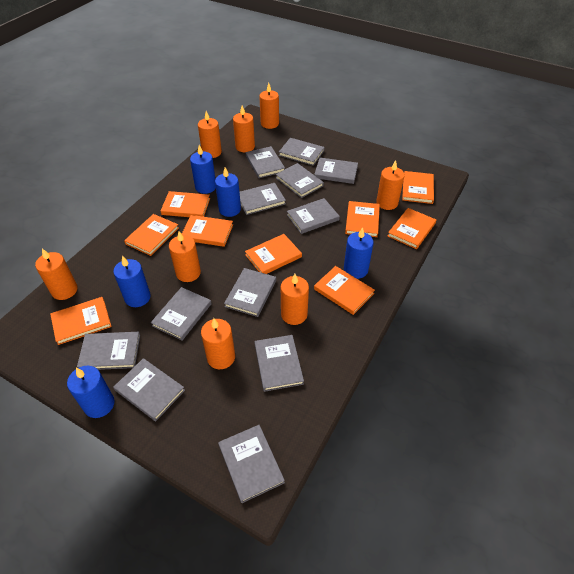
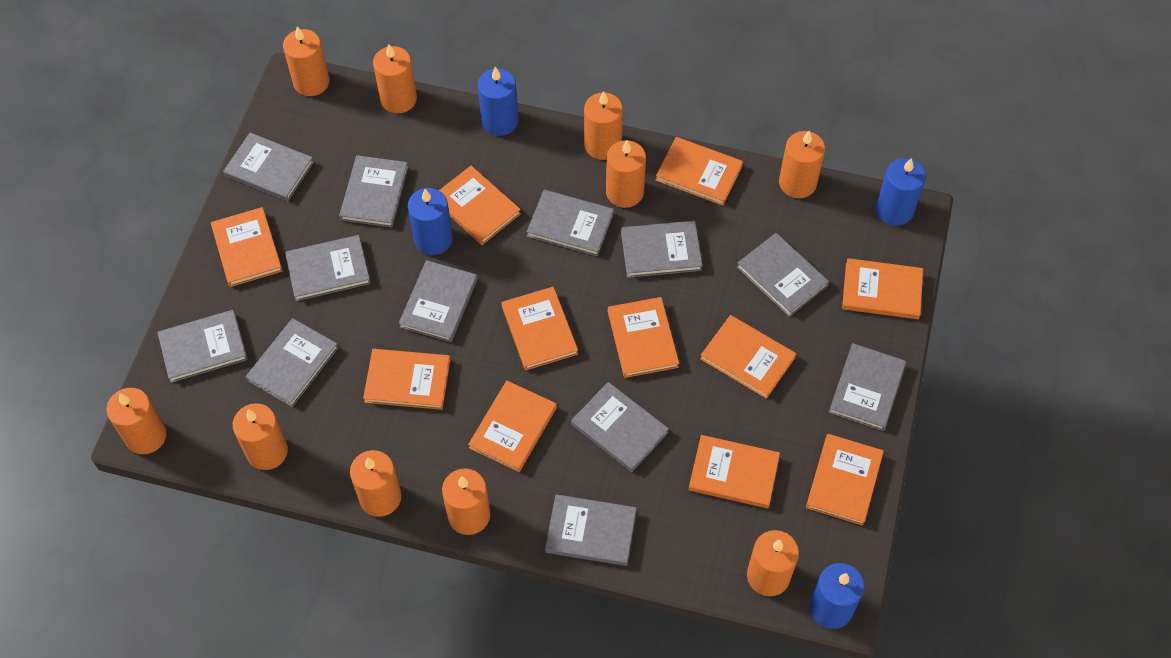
blue candle: 5 -> 4
orange book: 9 -> 11
orange candle: 8 -> 10

